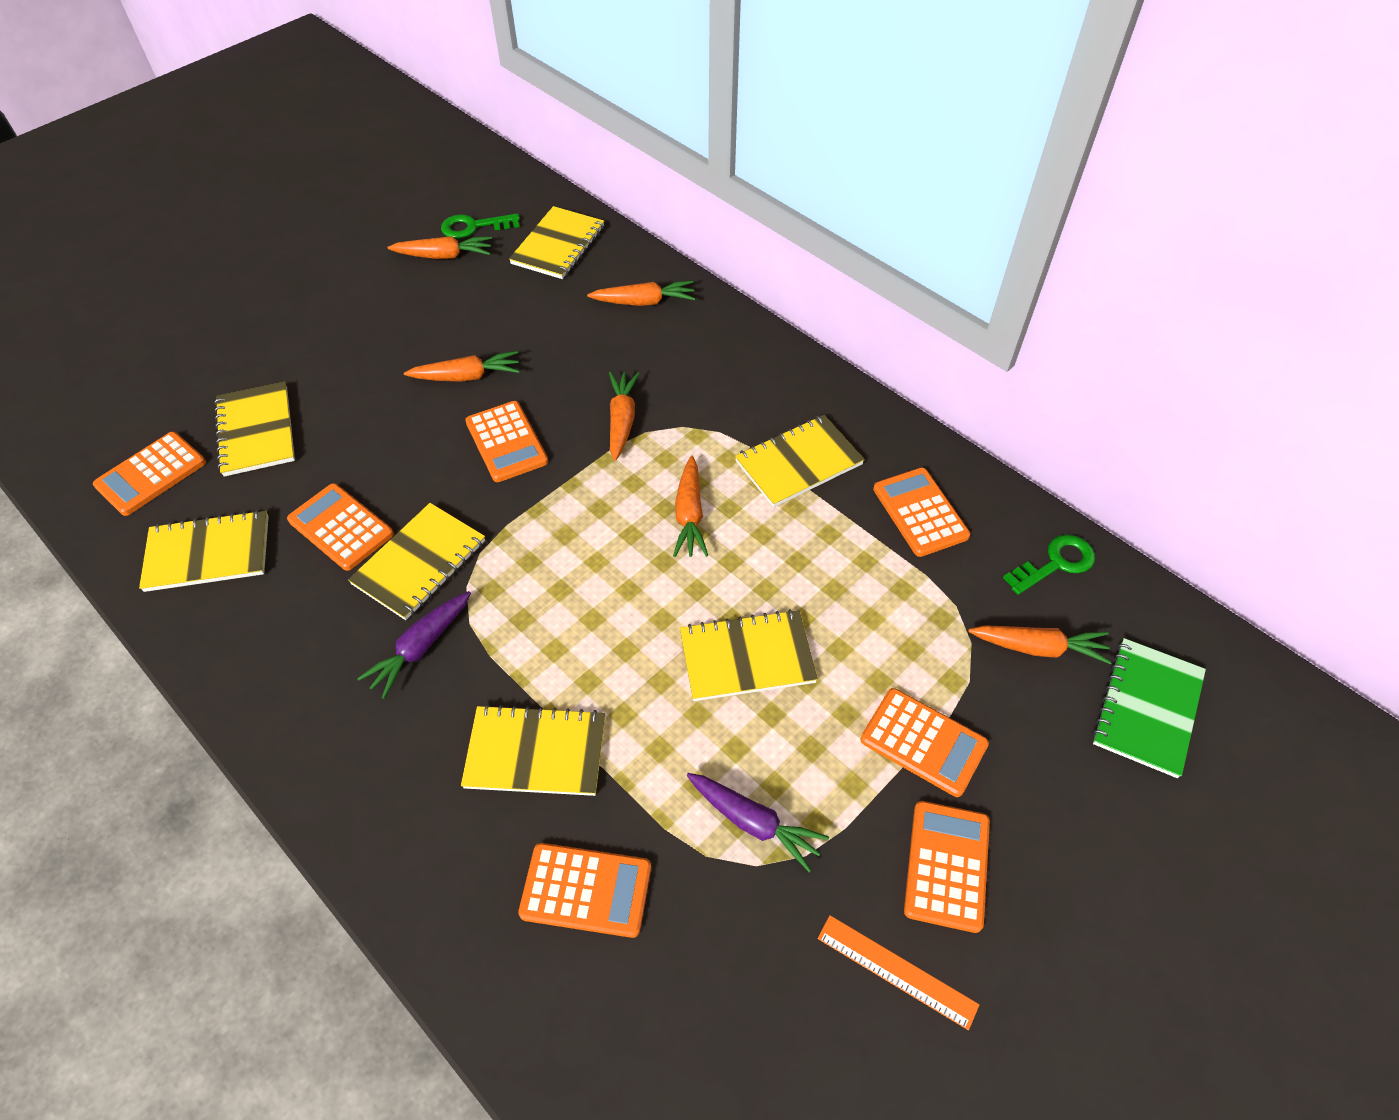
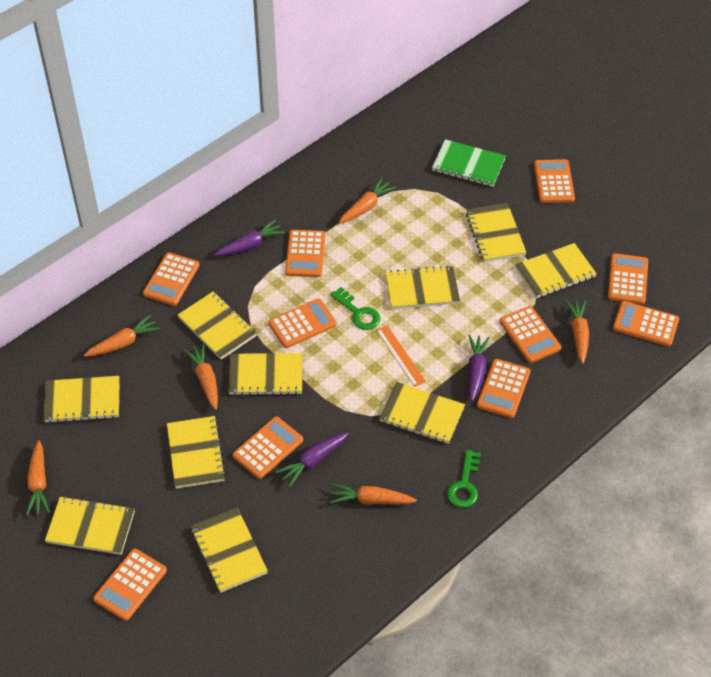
orange calculator: 7 -> 10
purple carrot: 2 -> 3
yellow notebook: 7 -> 10

